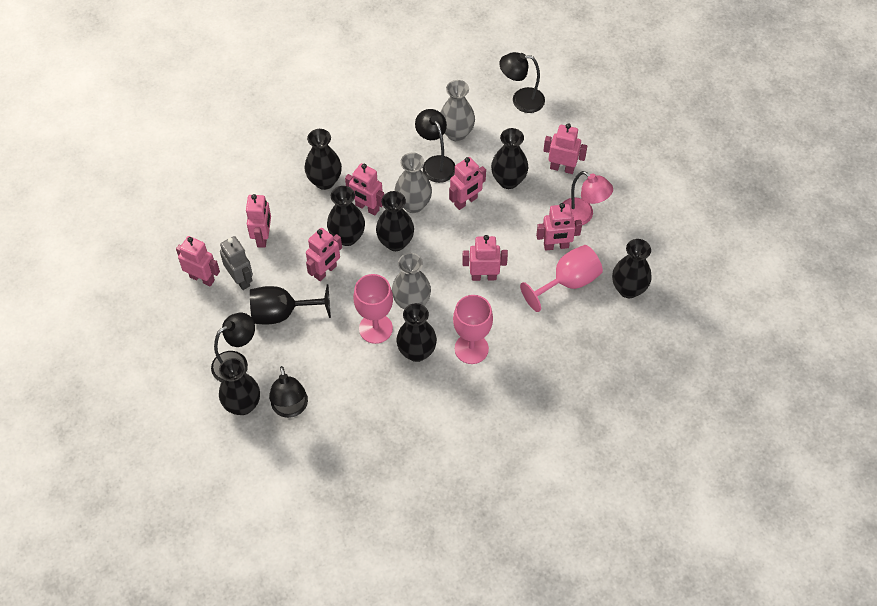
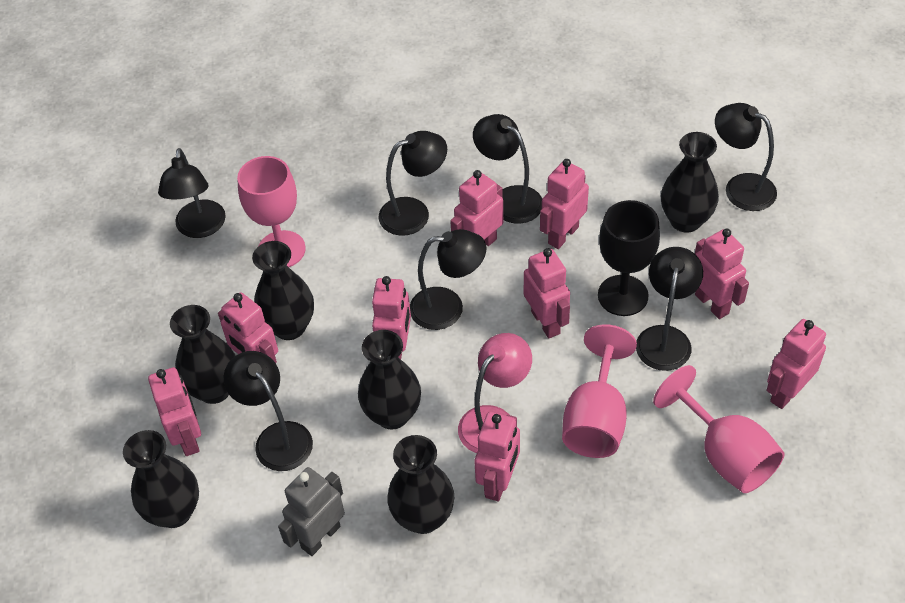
black lamp: 4 -> 7
black vase: 7 -> 6
grey vase: 3 -> 0
pink robot: 8 -> 9

